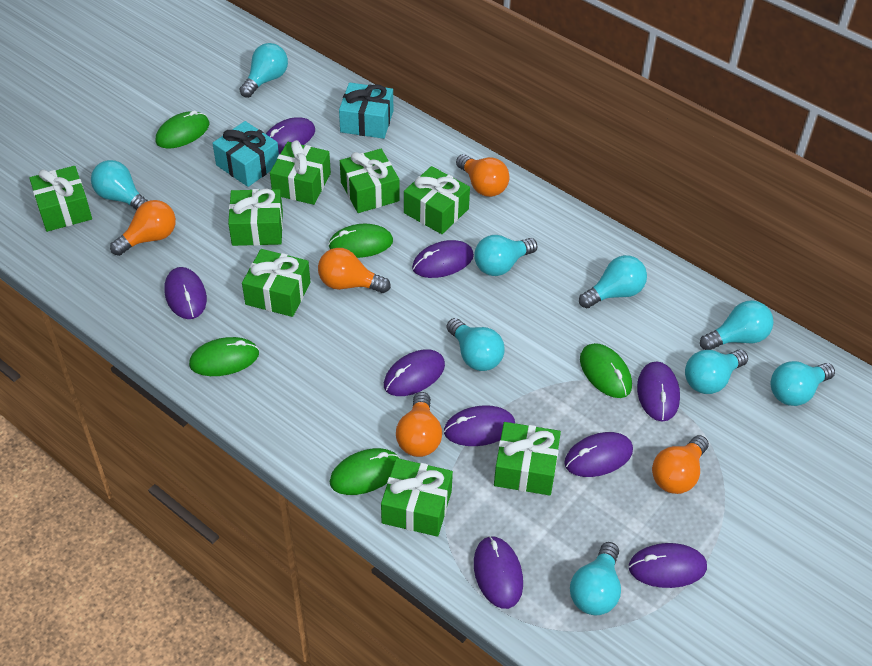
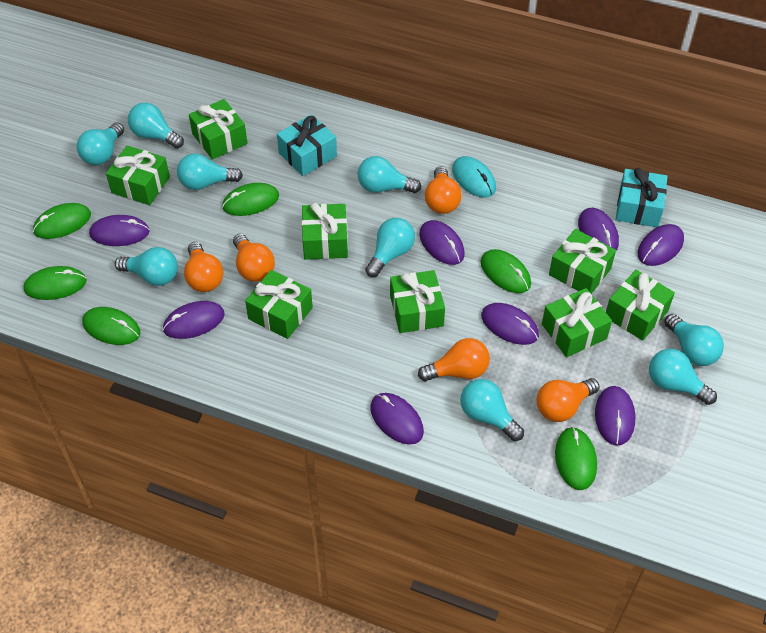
green mouse: 5 -> 6
purple mouse: 9 -> 8
turquoise mouse: 0 -> 1

